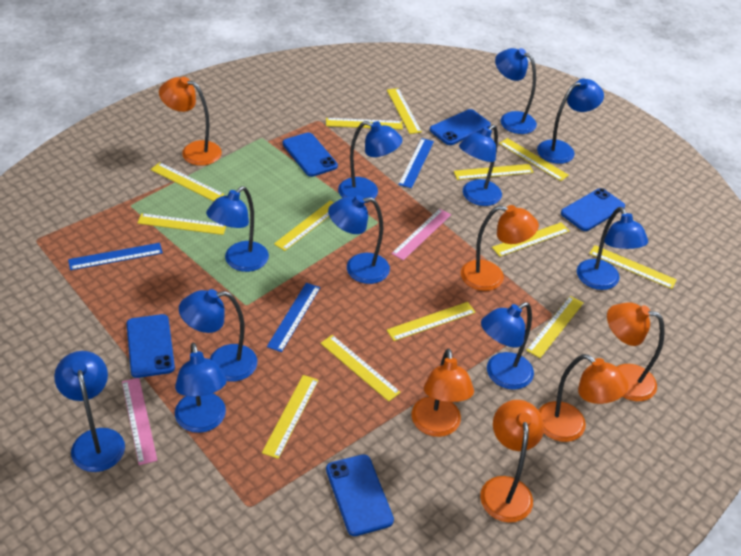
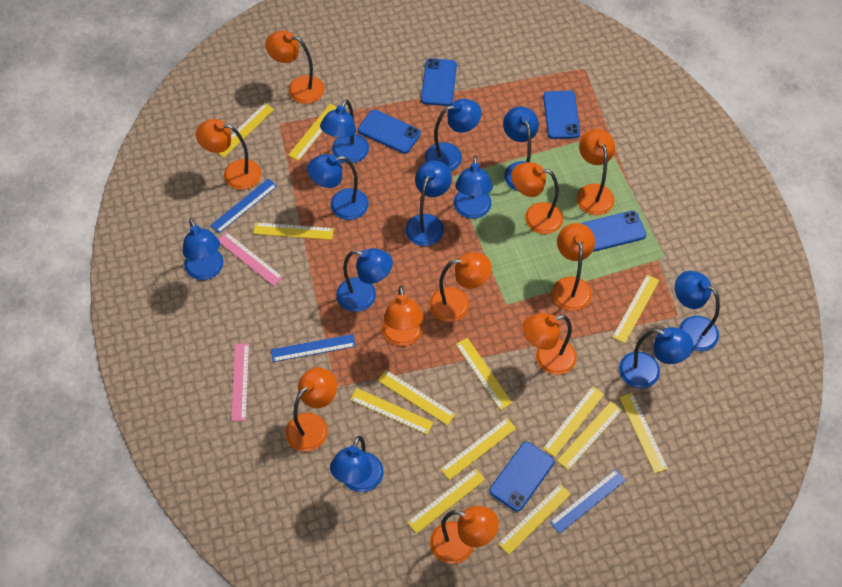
orange lamp: 6 -> 10

